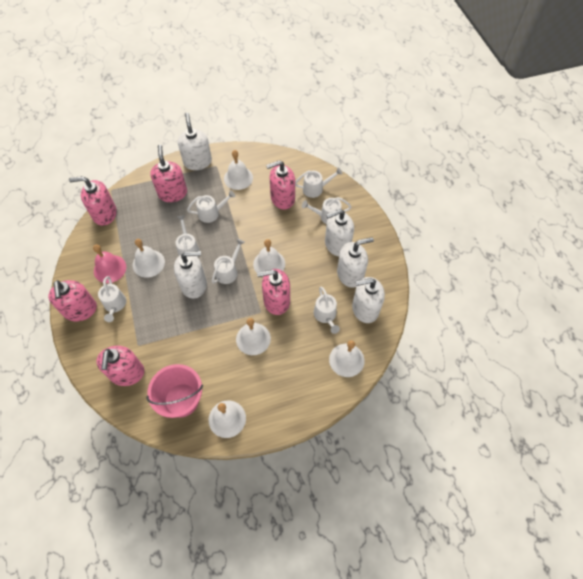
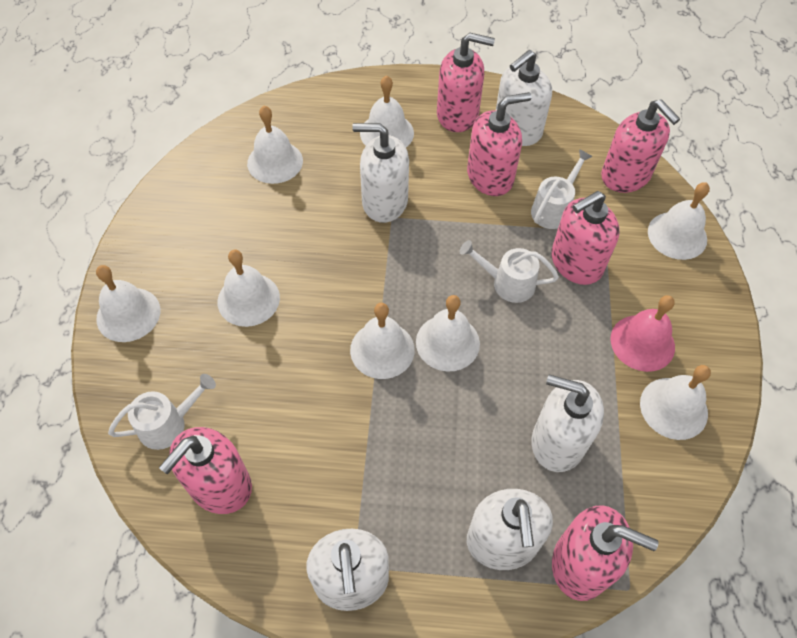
pink bucket: 1 -> 0
white bell: 6 -> 8
white watering can: 7 -> 3

